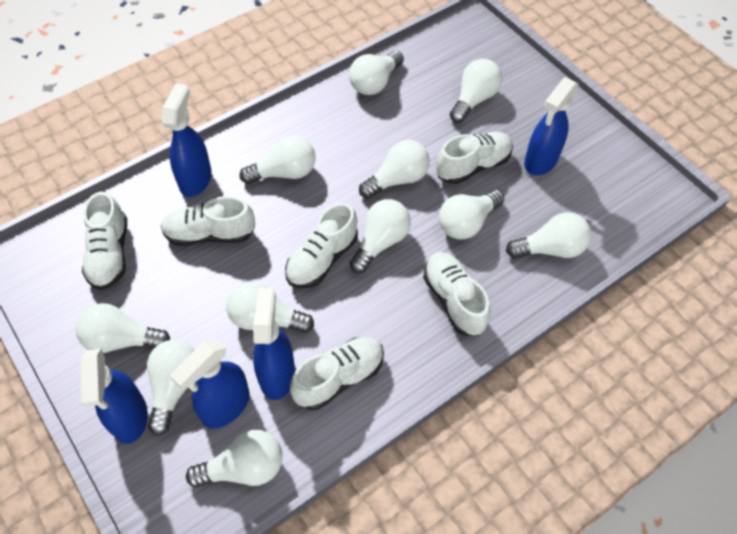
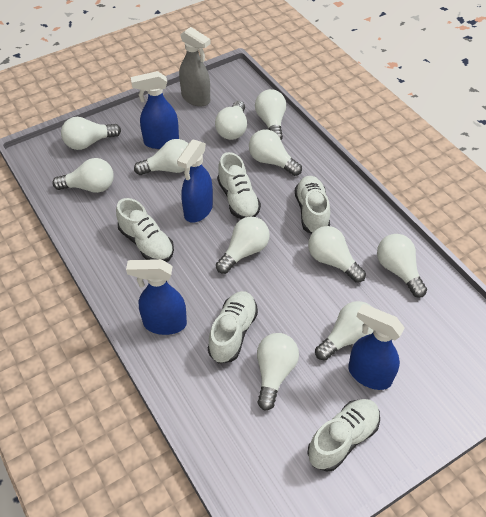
blue spray bottle: 5 -> 4
grey spray bottle: 0 -> 1
white shoe: 6 -> 5

